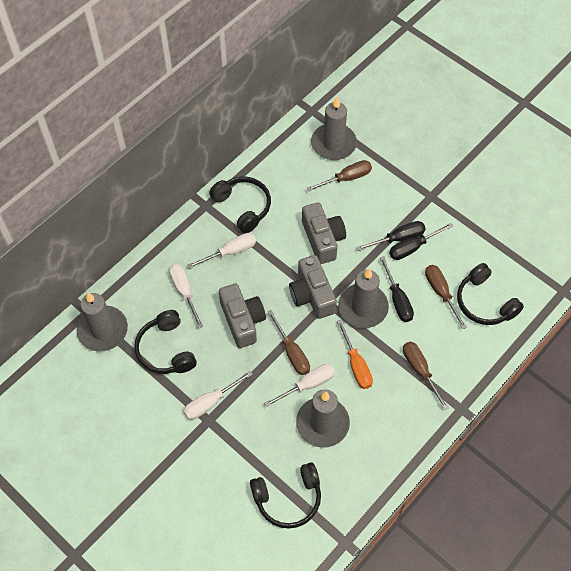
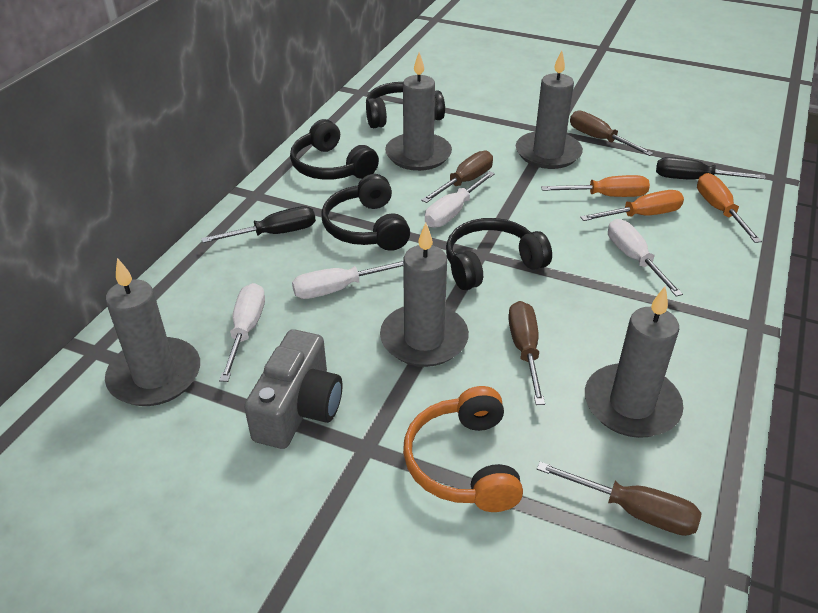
black screwdriver: 3 -> 2
grey camera: 3 -> 1
grey candle: 4 -> 5
orange headphones: 0 -> 1
orange screwdriver: 1 -> 3

